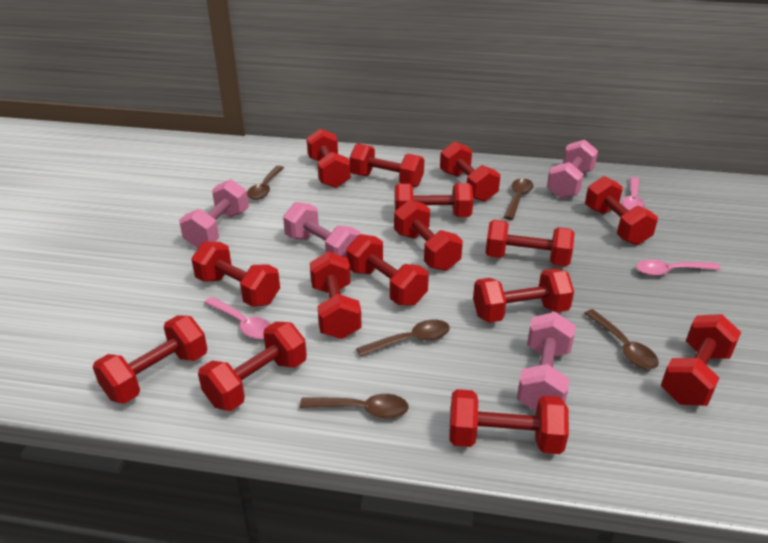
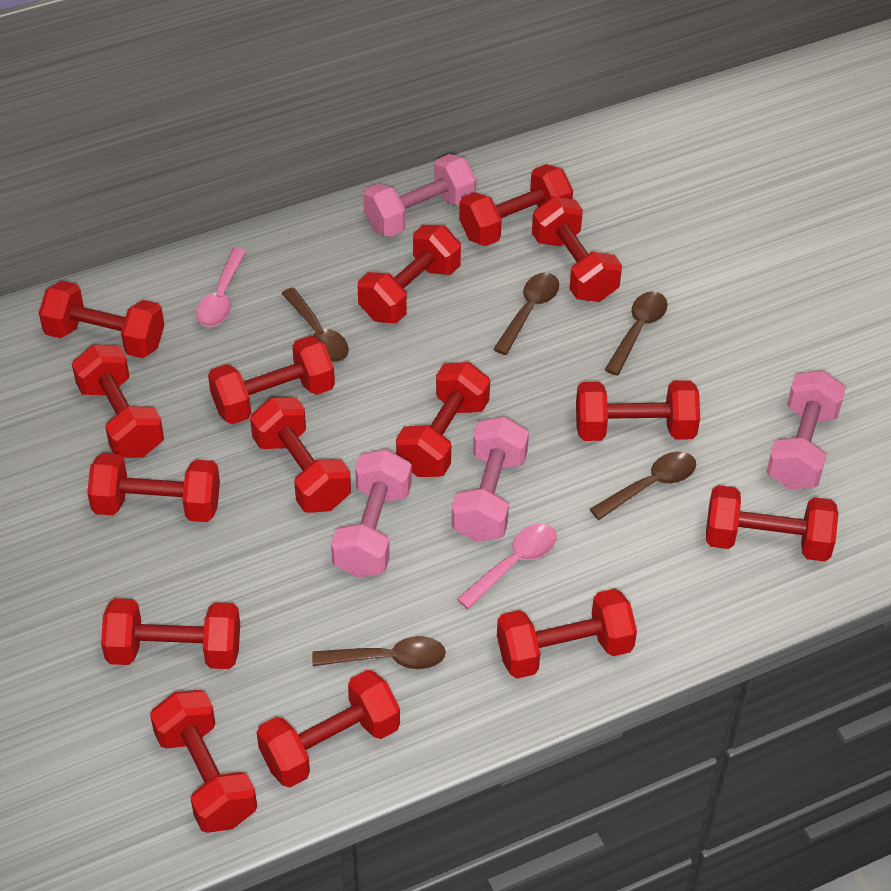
pink spoon: 3 -> 2

